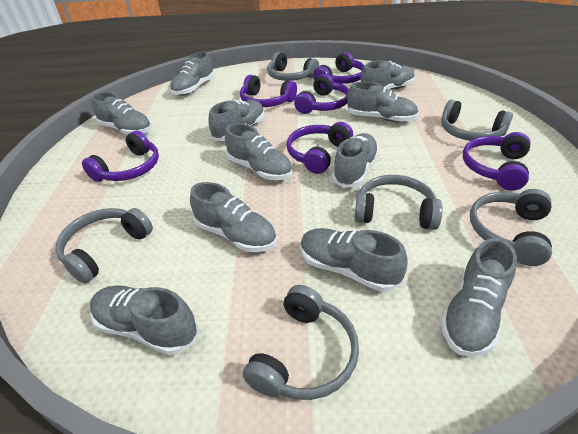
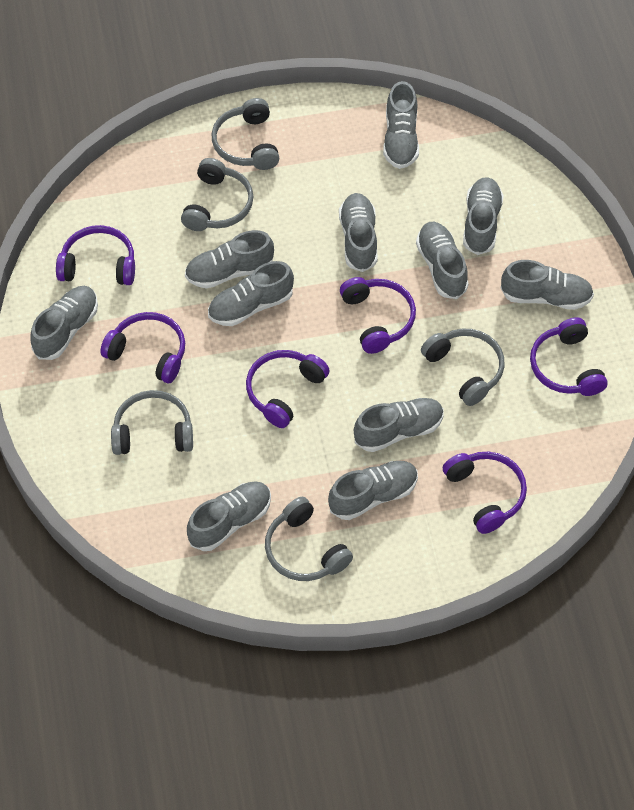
grey headphones: 6 -> 5

